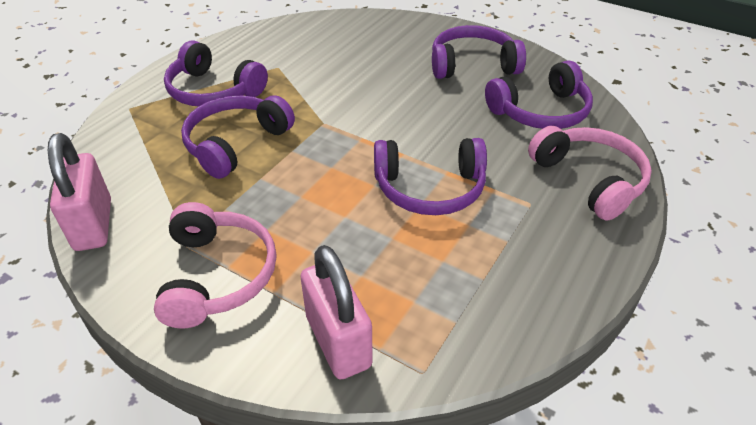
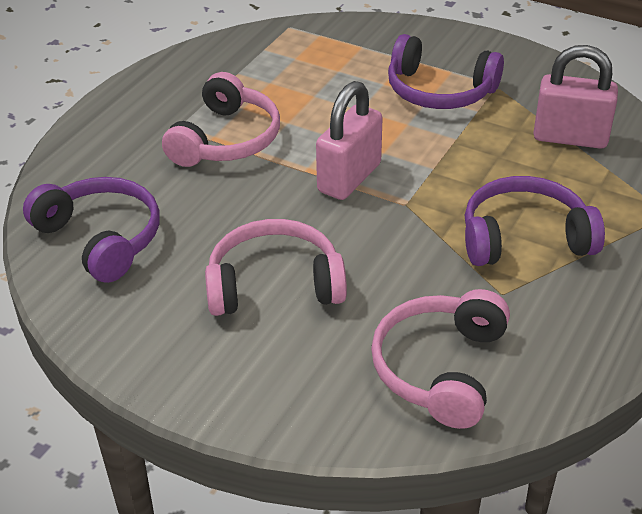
pink headphones: 2 -> 3
purple headphones: 5 -> 3

